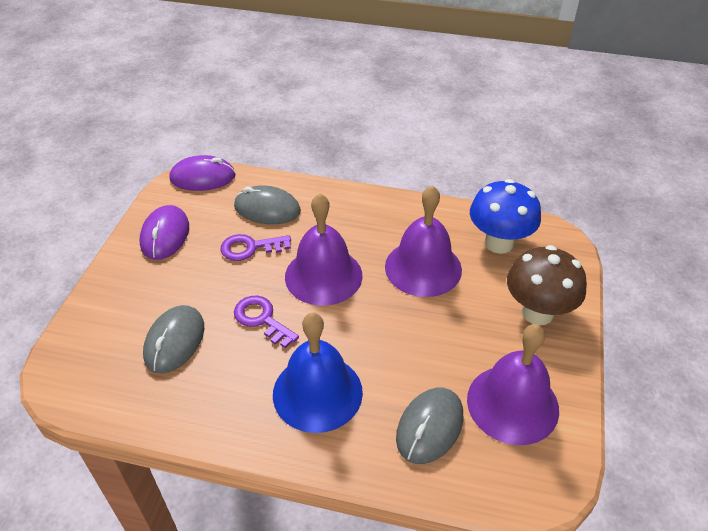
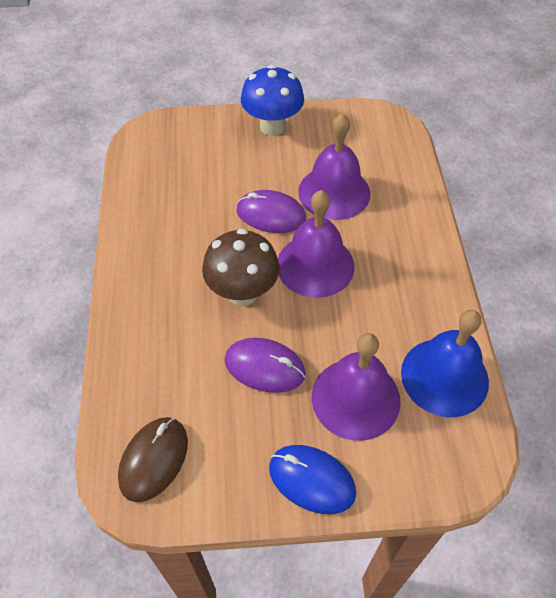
blue mouse: 0 -> 1
brown mouse: 0 -> 1
grey mouse: 3 -> 0
purple key: 2 -> 0

